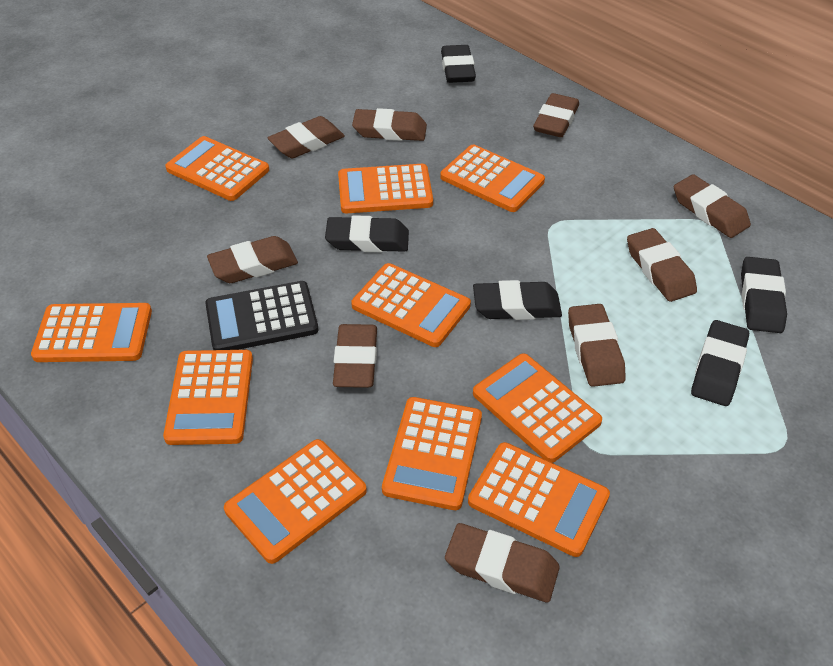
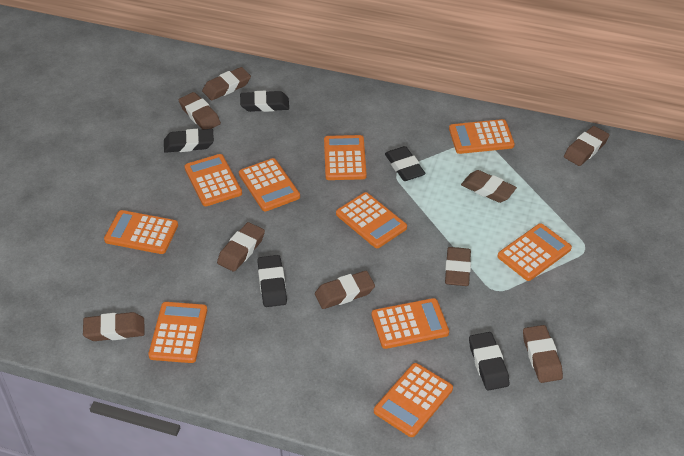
black calculator: 1 -> 0

